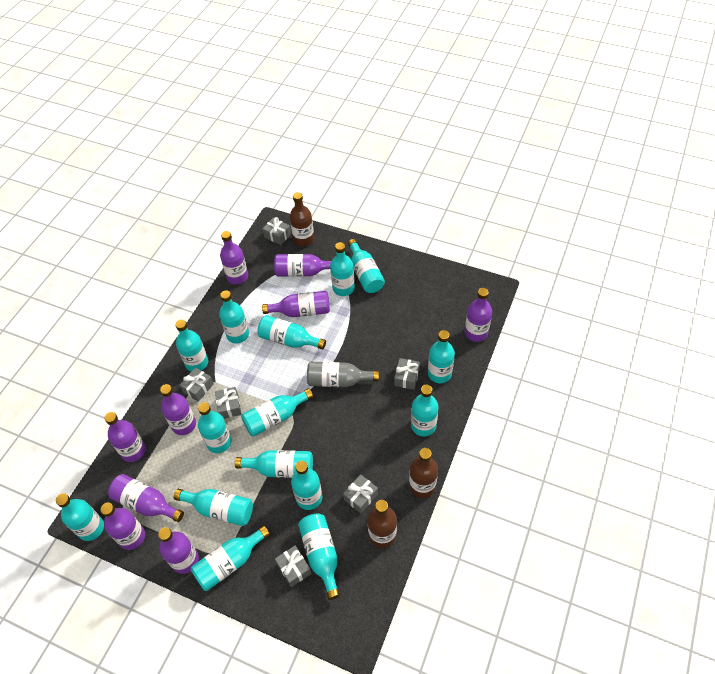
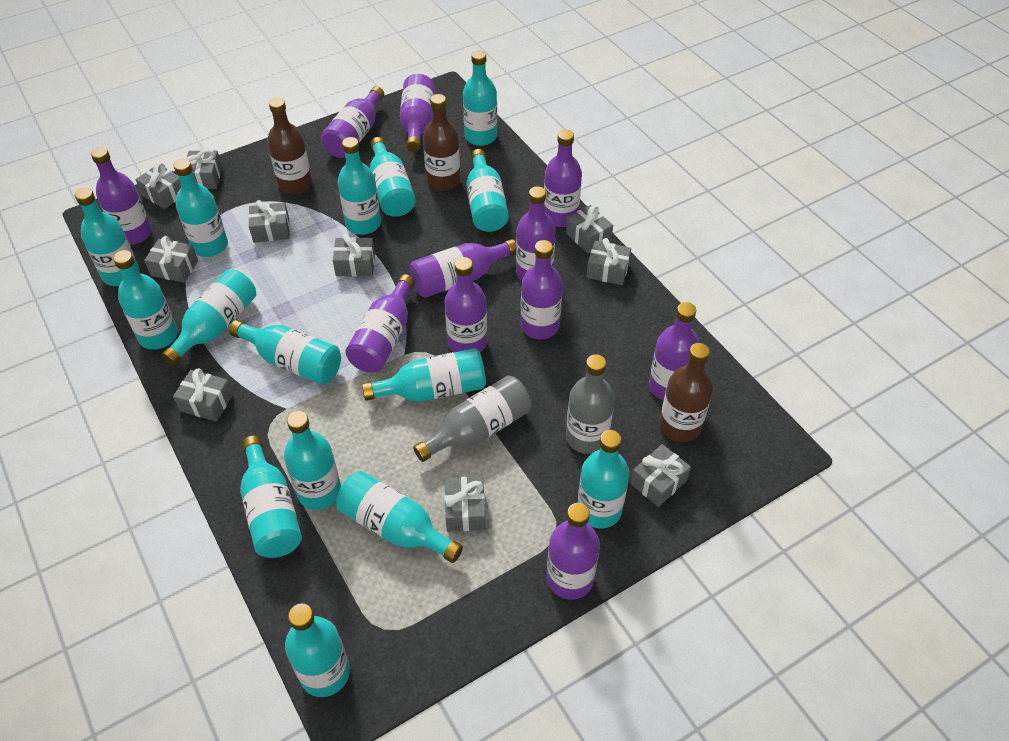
grey bottle: 1 -> 2
grey gift: 6 -> 10
purple bottle: 9 -> 11

